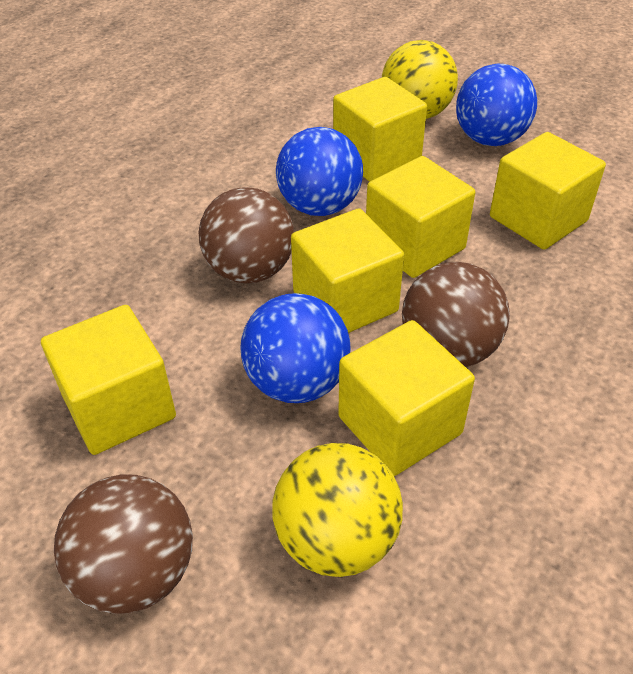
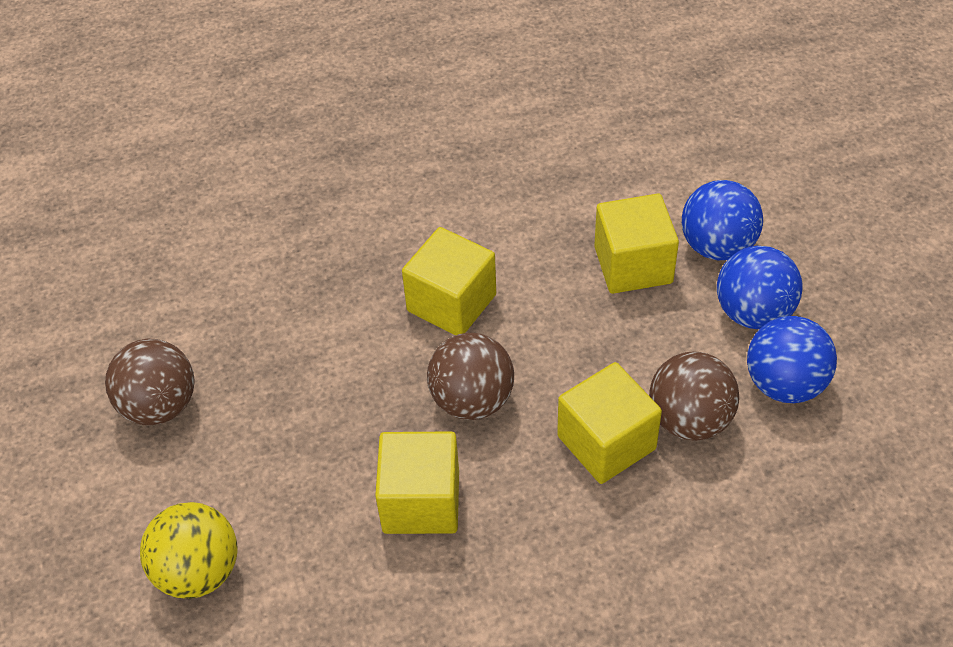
yellow ball: 2 -> 1
yellow cube: 6 -> 4

